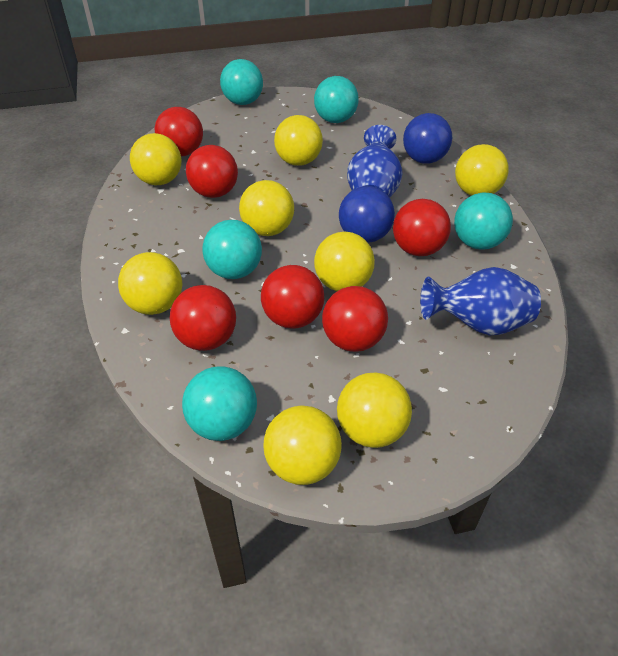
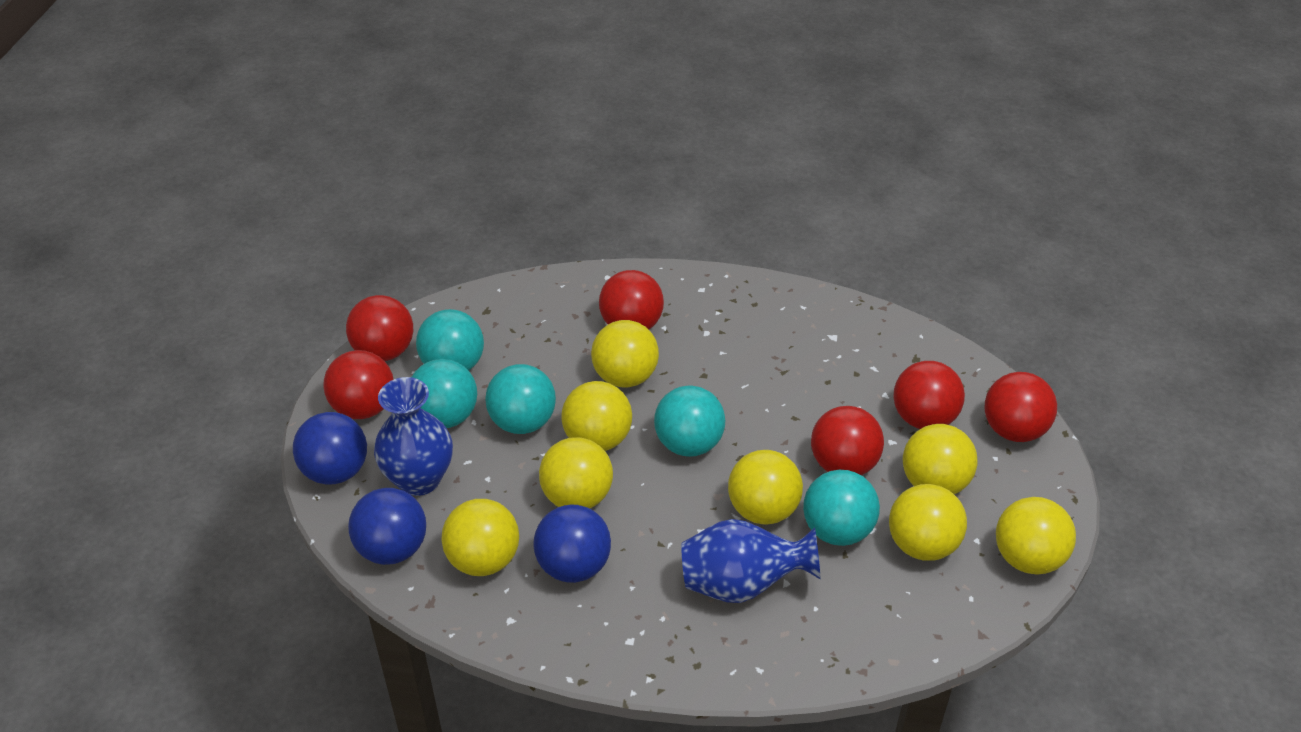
blue ball: 2 -> 3

